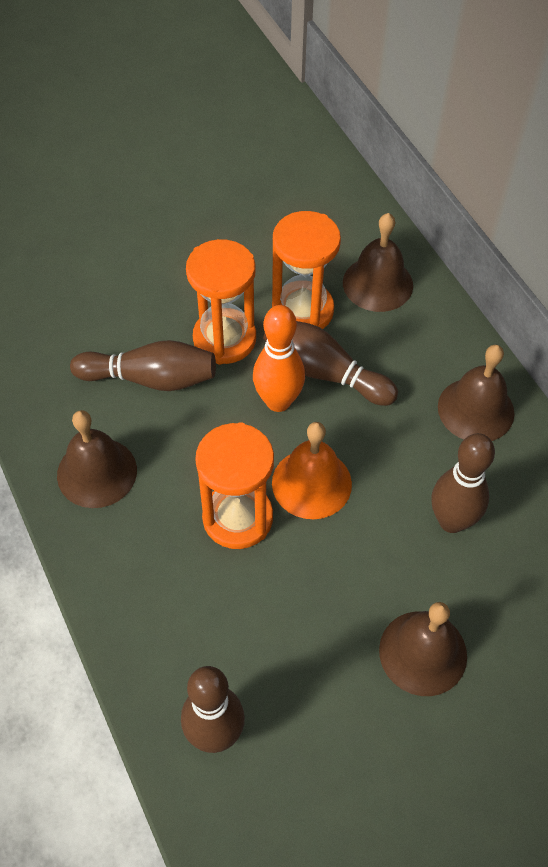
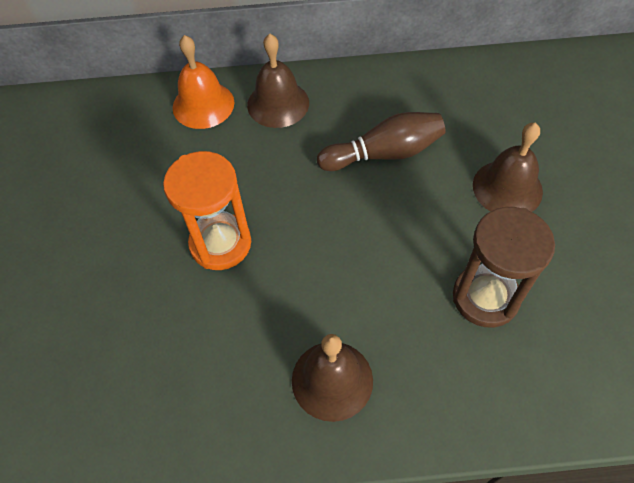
brown bell: 4 -> 3
brown bowling pin: 4 -> 1
brown hourglass: 0 -> 1
orange bowling pin: 1 -> 0
orange hourglass: 3 -> 1

